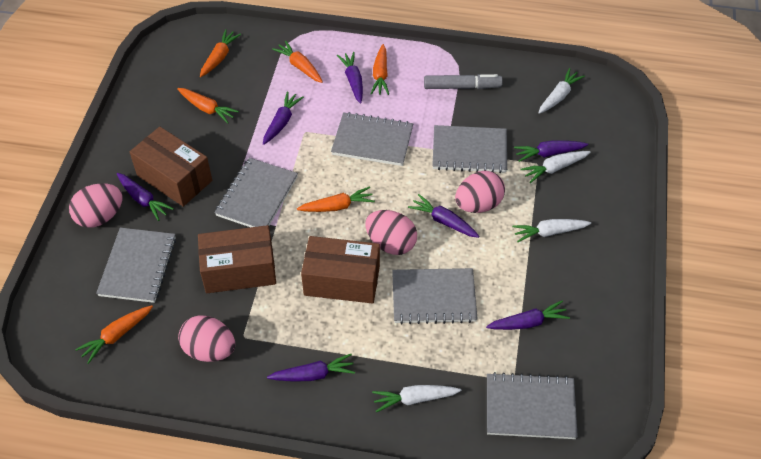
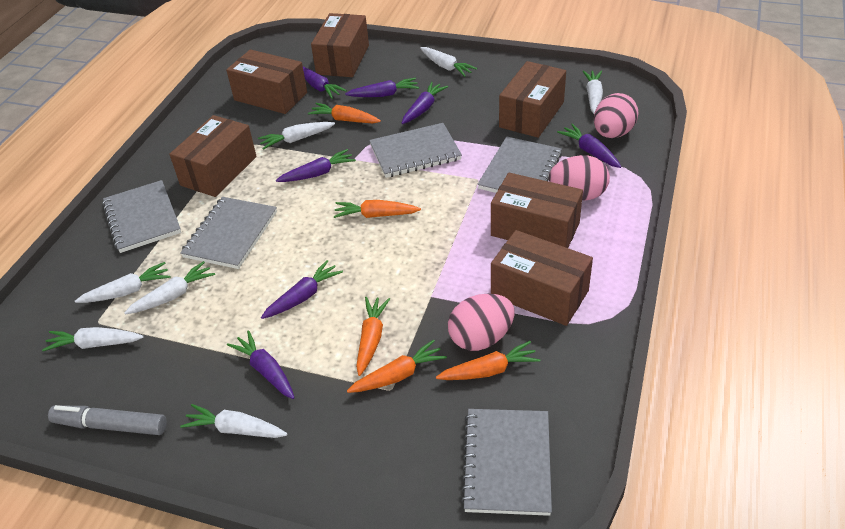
brown box: 3 -> 6
grey notebook: 6 -> 5
orange carrot: 6 -> 5
pink egg: 4 -> 3
white carrot: 4 -> 7

